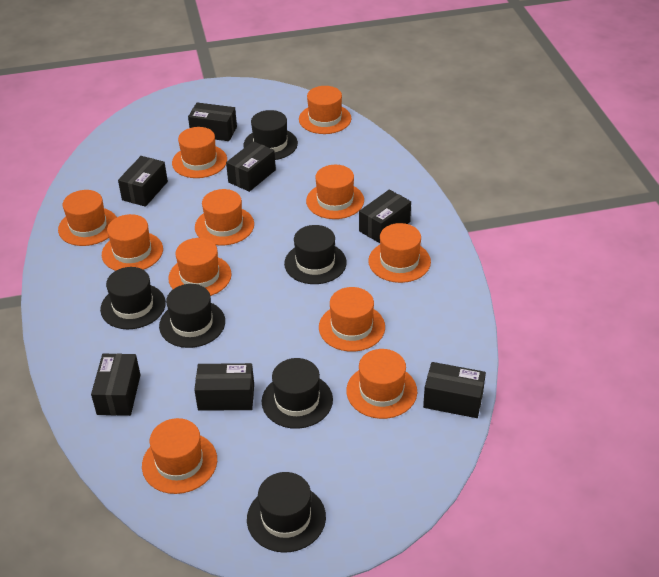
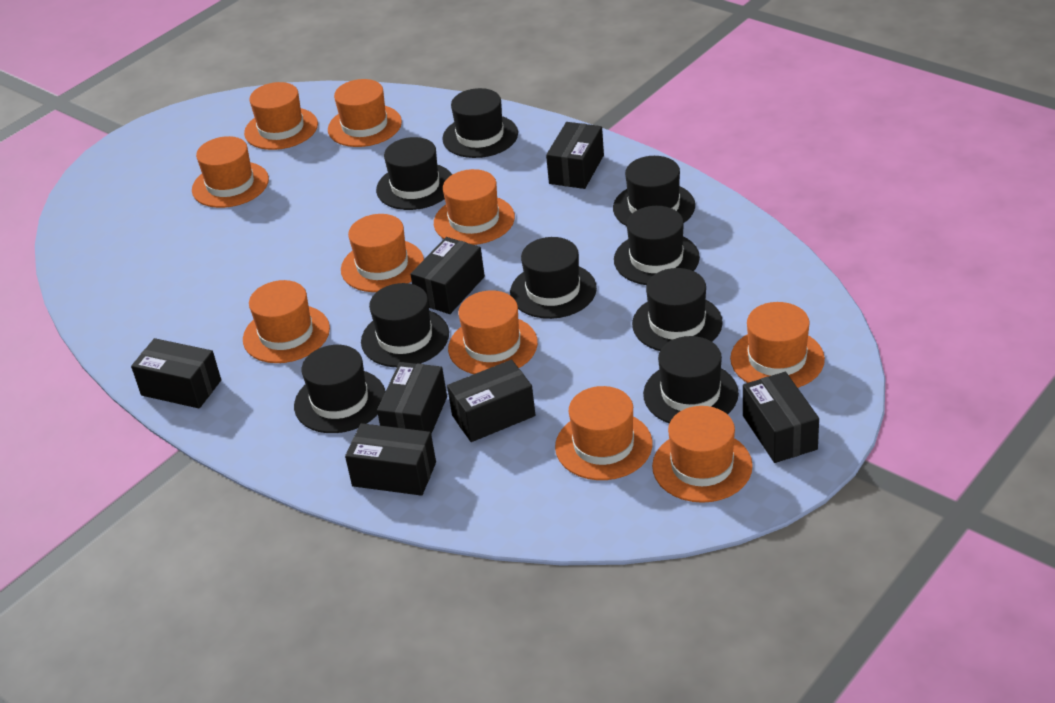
black hat: 6 -> 9
orange hat: 11 -> 10

